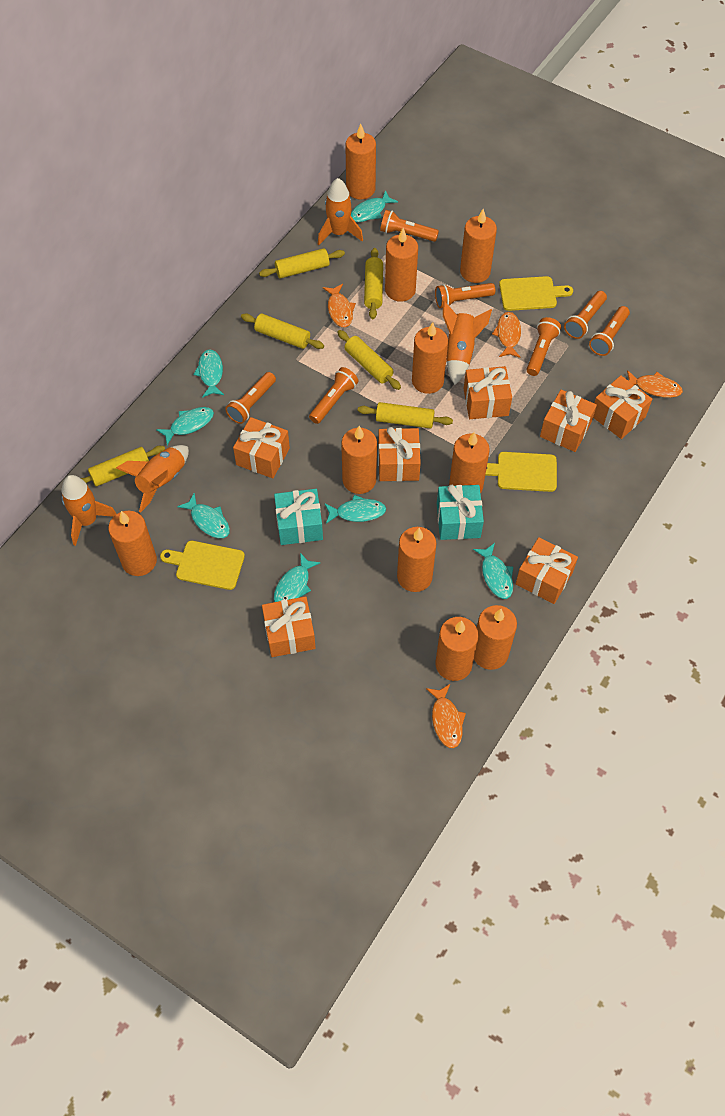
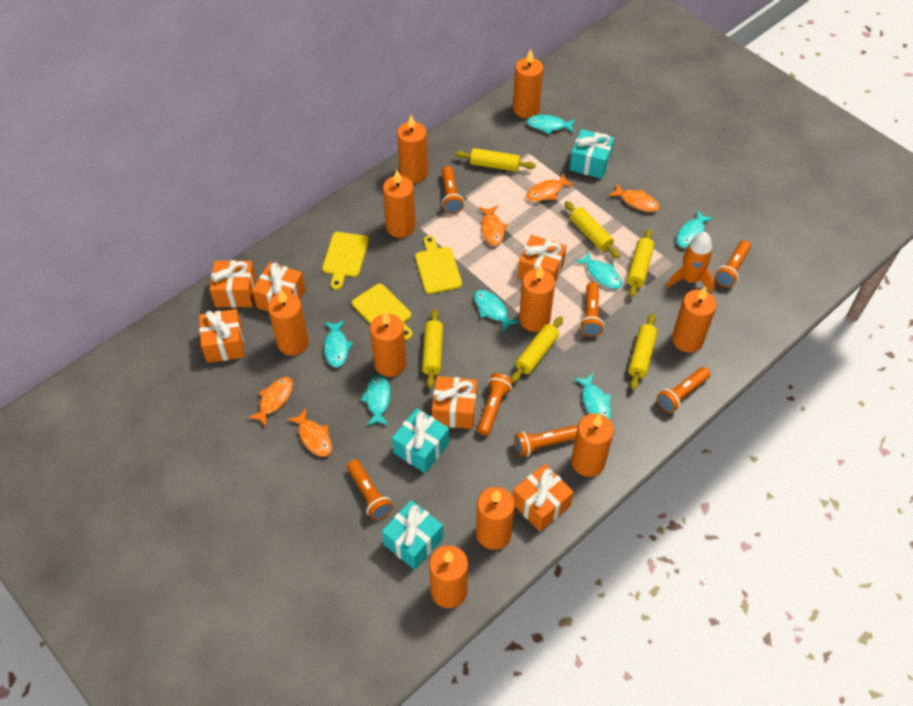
orange fish: 4 -> 5
orange gift: 7 -> 6
orange rocket: 4 -> 1
turquoise gift: 2 -> 3

